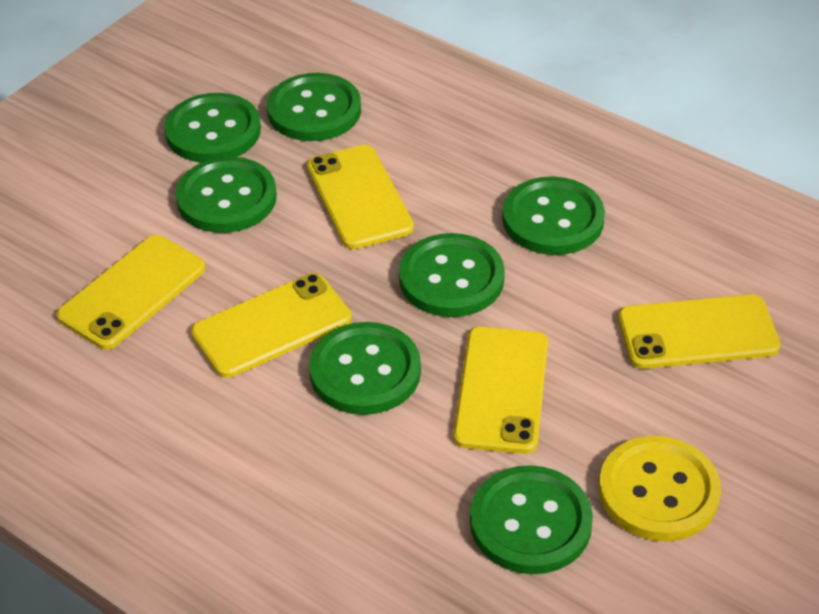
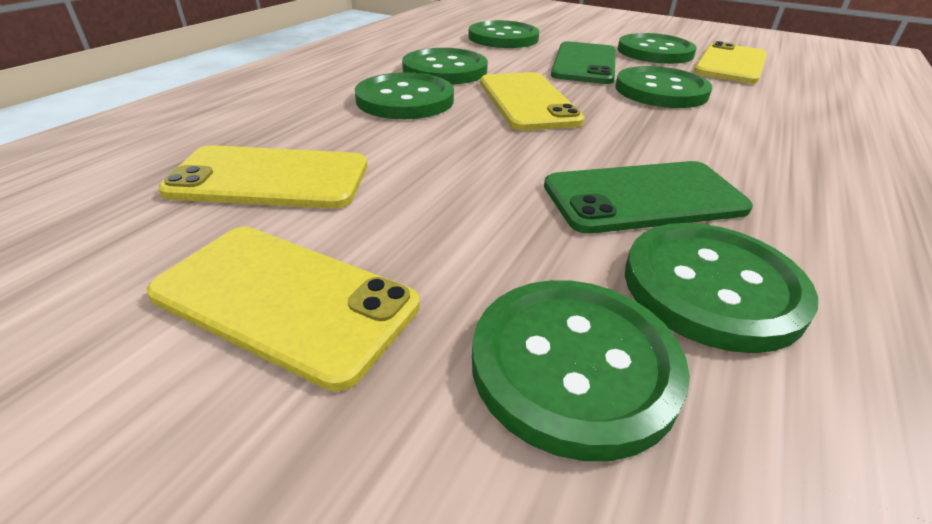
green phone: 0 -> 2
yellow button: 1 -> 0
yellow phone: 5 -> 4

